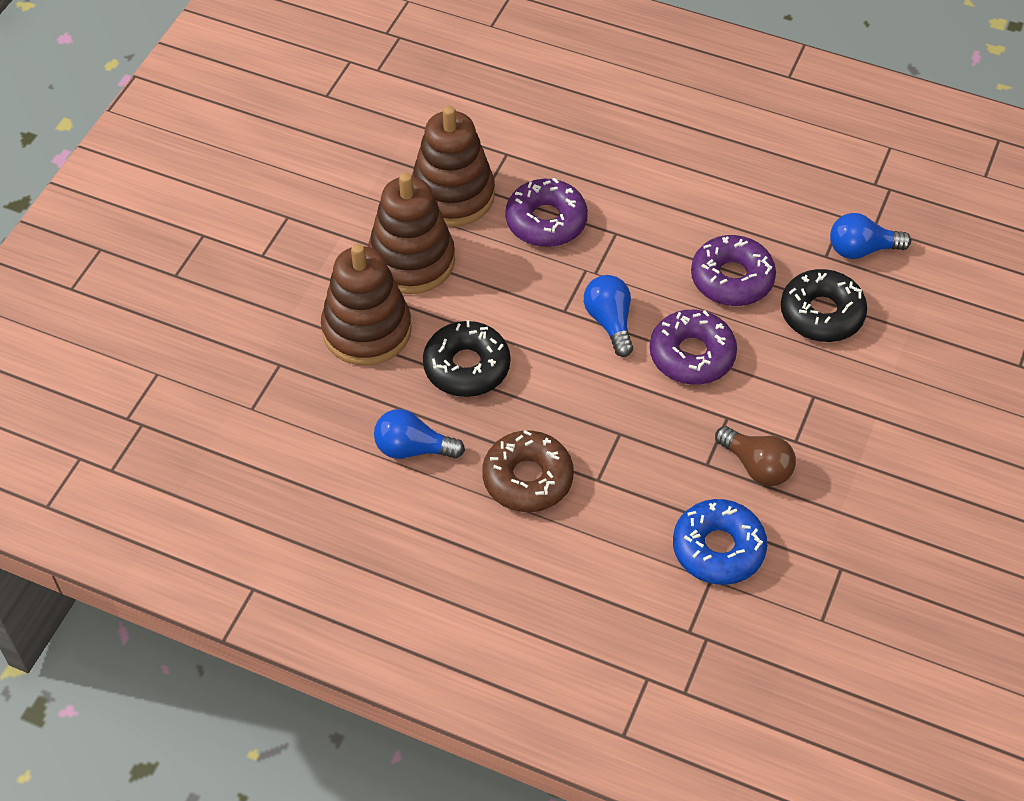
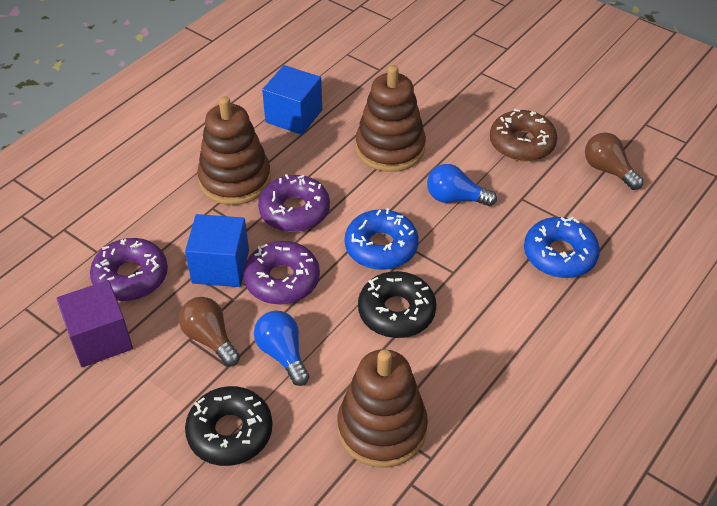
blue cube: 0 -> 2
blue donut: 1 -> 2
blue light bulb: 3 -> 2
brown light bulb: 1 -> 2
purple cube: 0 -> 1

